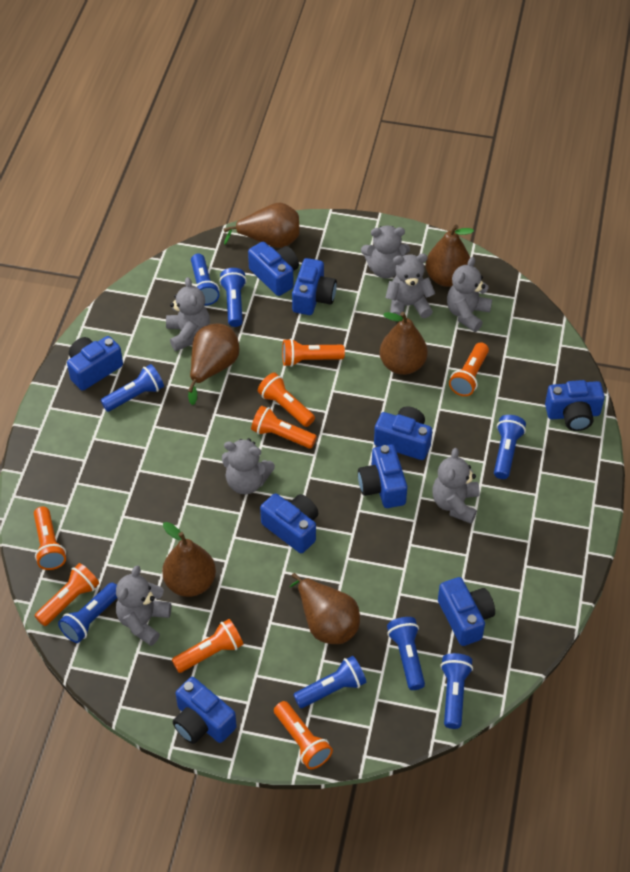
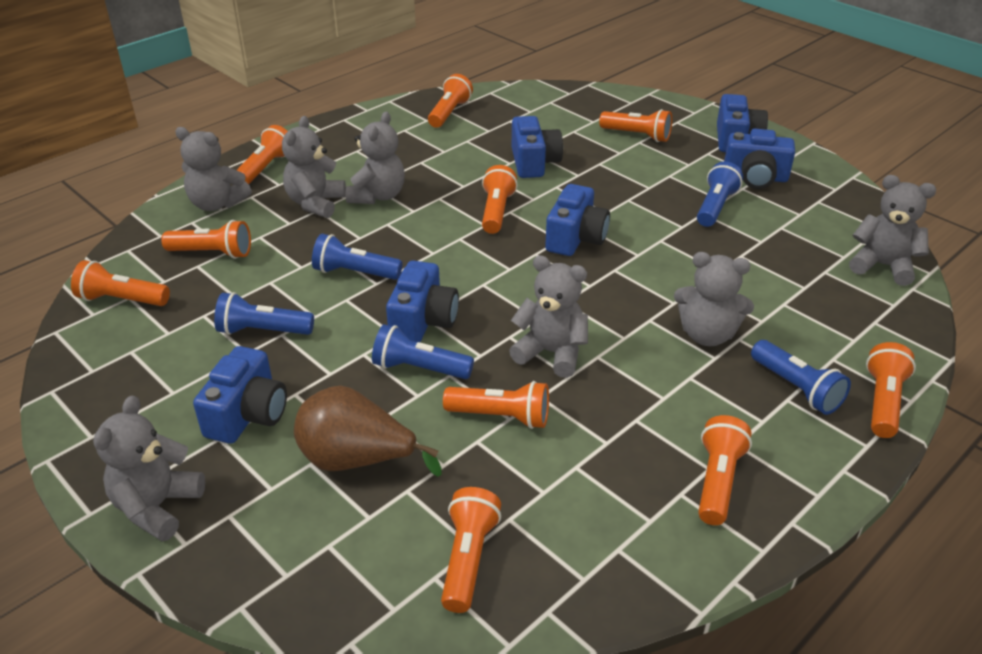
blue camera: 9 -> 6
blue flashlight: 8 -> 5
brown pear: 6 -> 1
orange flashlight: 8 -> 10

